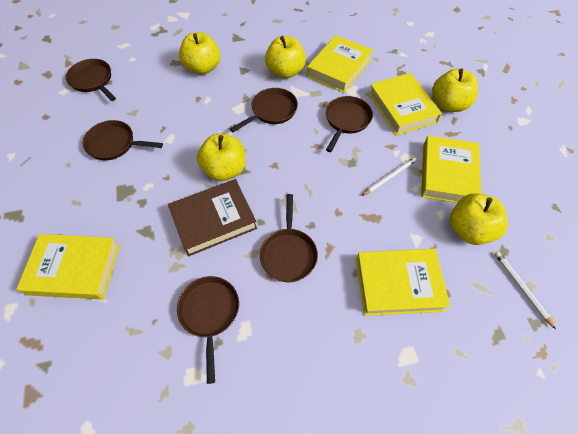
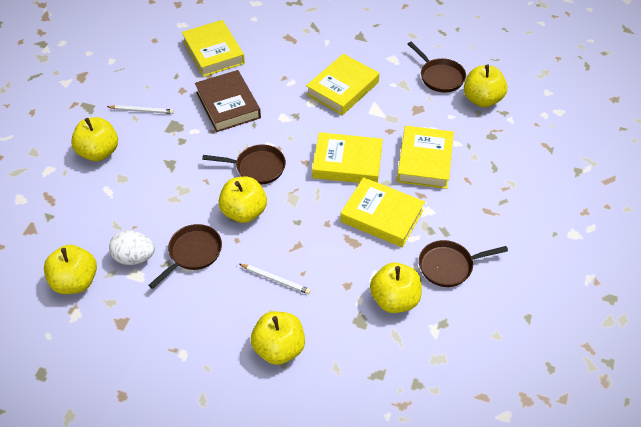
brown pan: 6 -> 4
white egg: 0 -> 1
yellow apple: 5 -> 6

